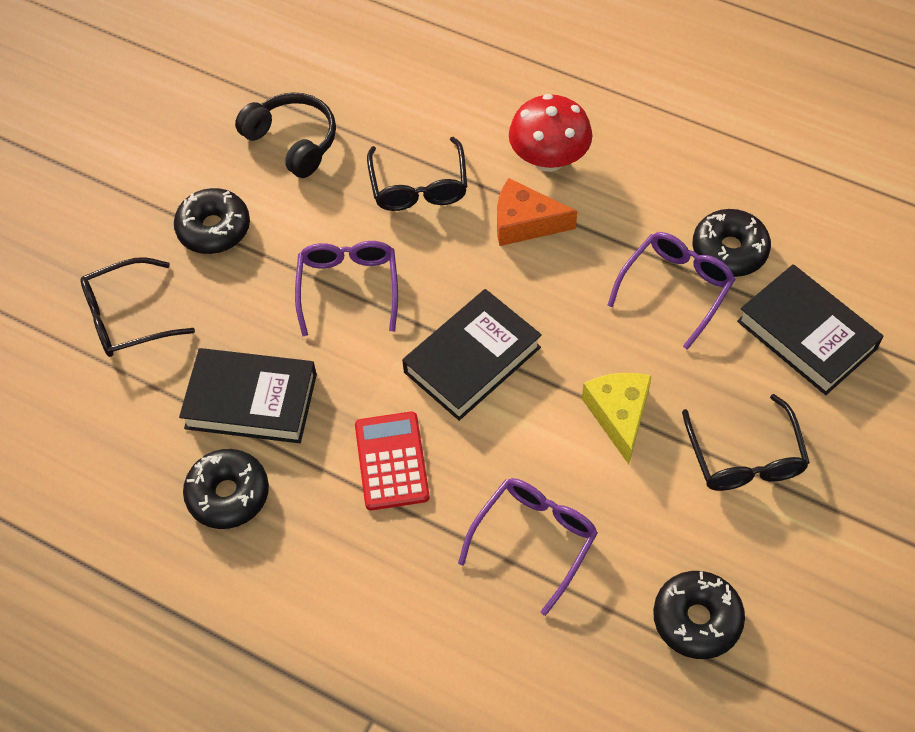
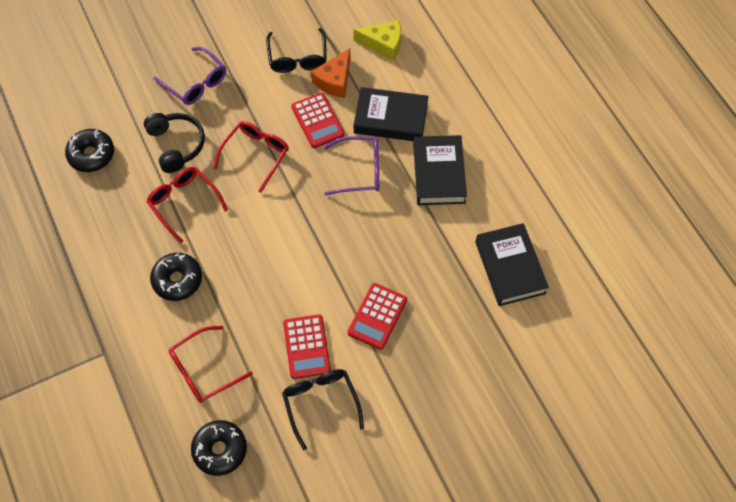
black donut: 4 -> 3
black glasses: 3 -> 2
purple glasses: 3 -> 2
red calculator: 1 -> 3
red glasses: 0 -> 3
red mushroom: 1 -> 0

